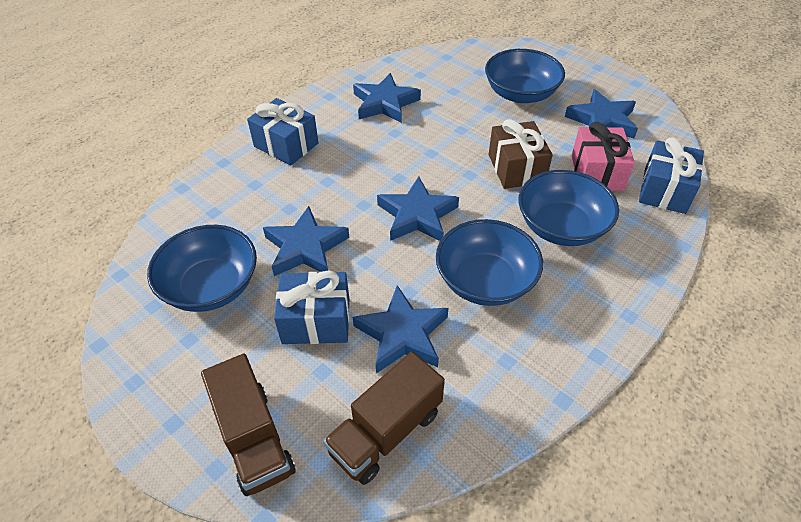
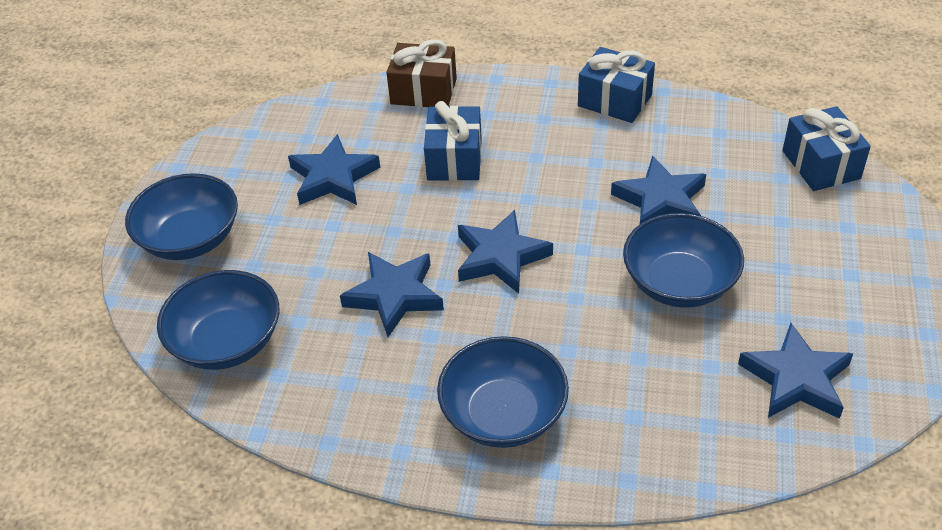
brown truck: 2 -> 0
pink gift: 1 -> 0

